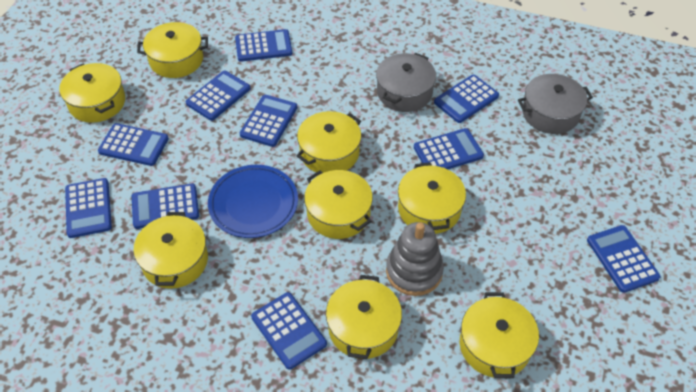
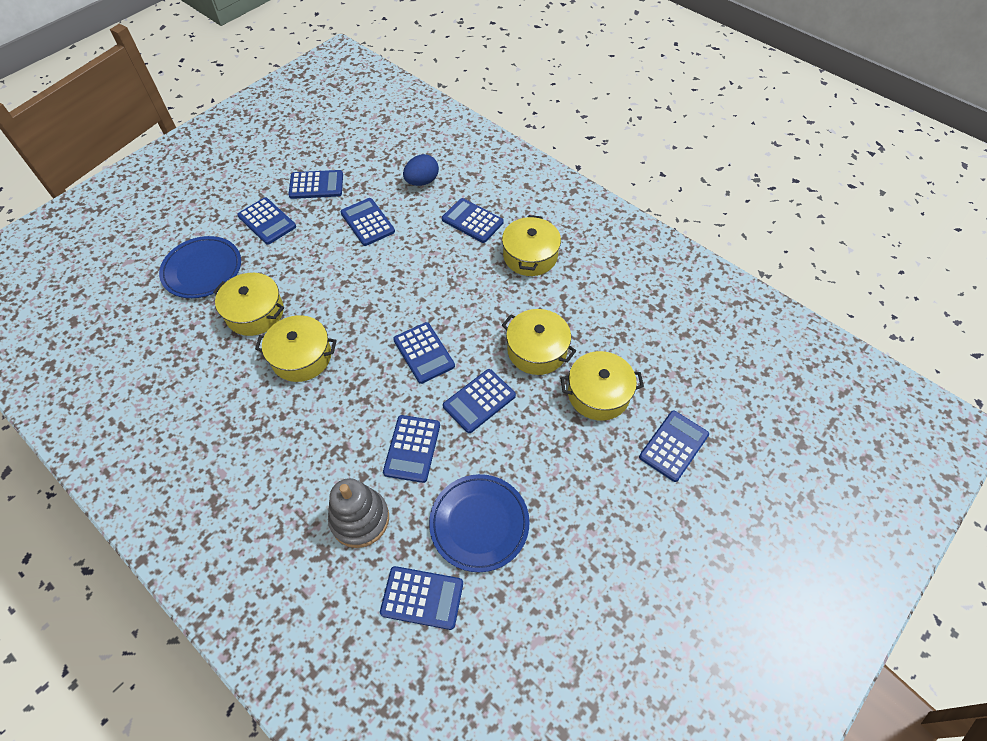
blue calculator: 10 -> 9
blue egg: 0 -> 1
blue plate: 1 -> 2
grey pot: 2 -> 0
yellow pot: 8 -> 5

